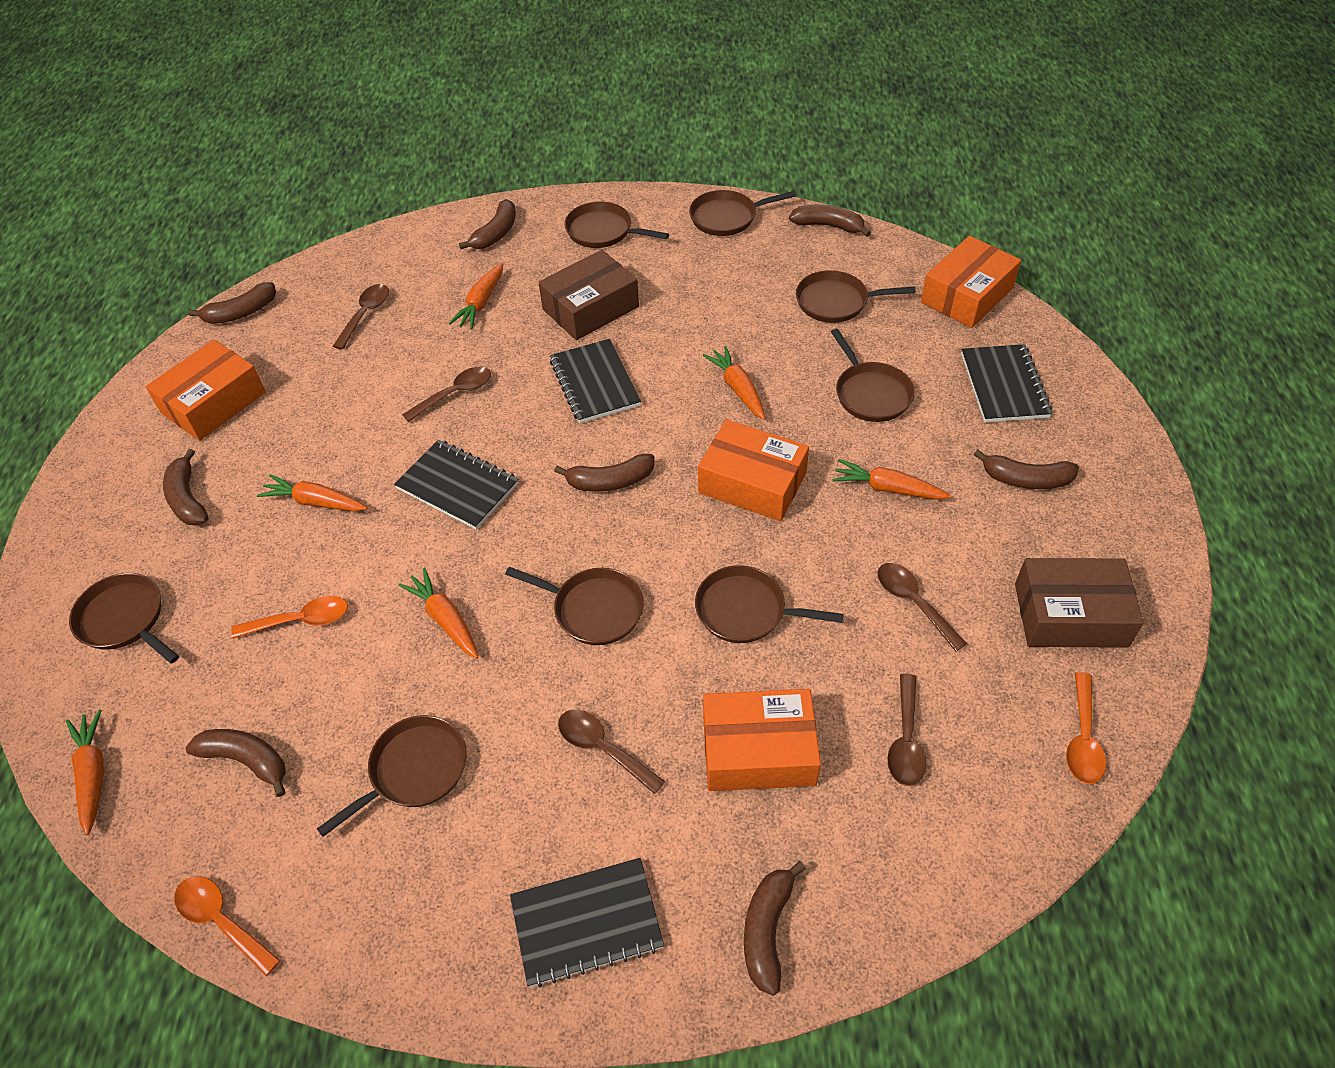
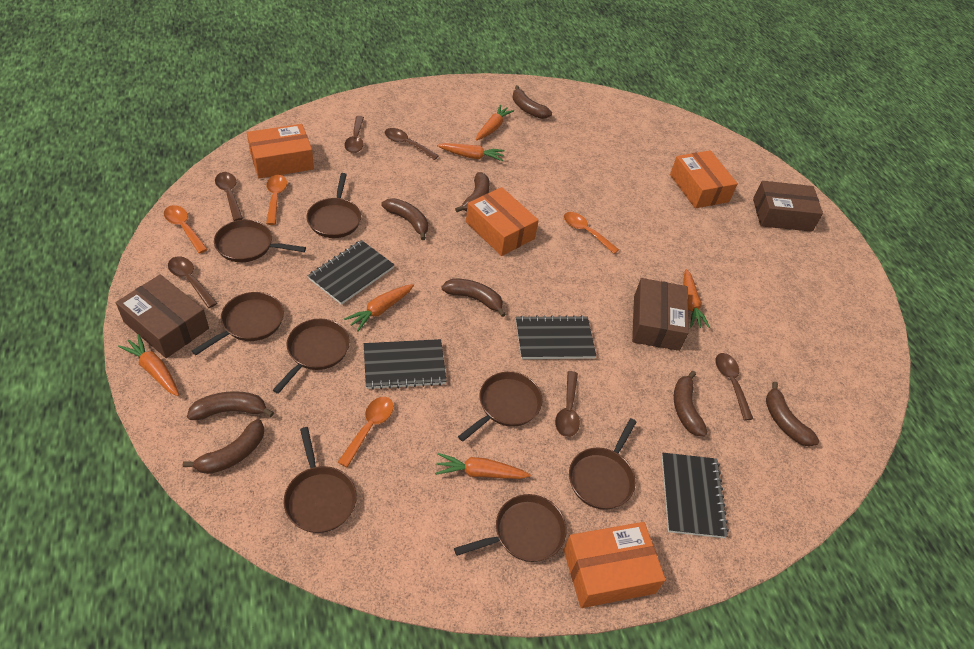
brown box: 2 -> 3
brown spoon: 5 -> 6
orange spoon: 3 -> 4

